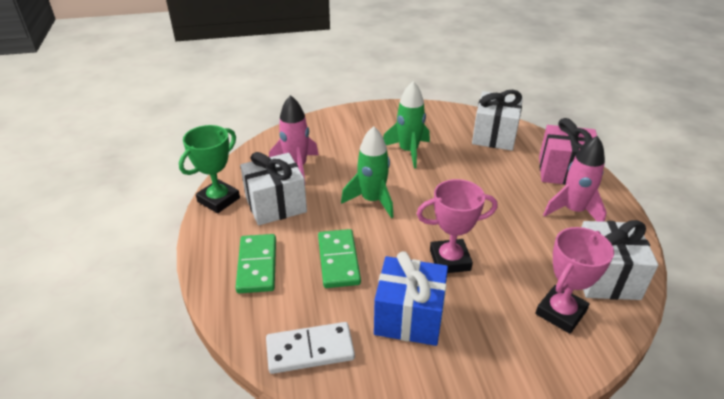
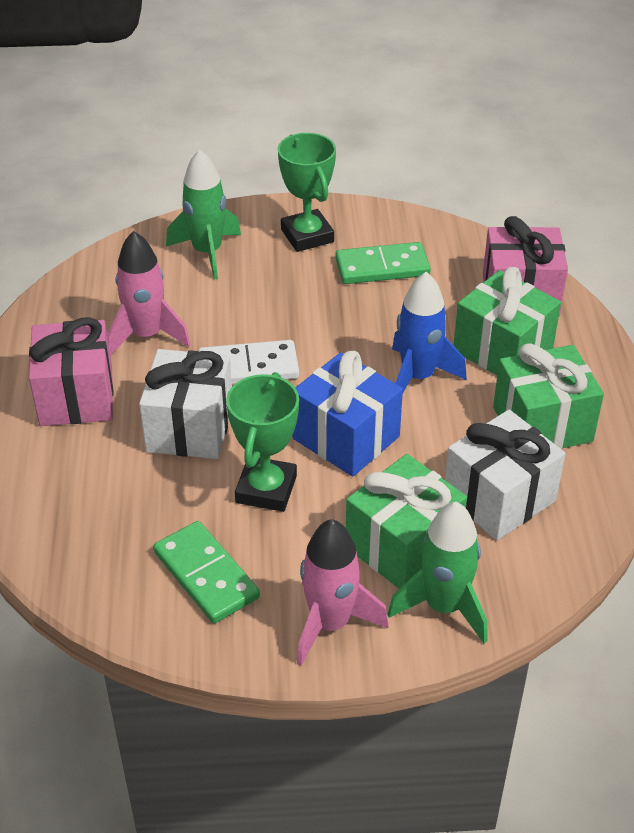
blue rocket: 0 -> 1
green gift: 0 -> 3
green trophy: 1 -> 2
pink gift: 1 -> 2
pink trophy: 2 -> 0
white gift: 3 -> 2

